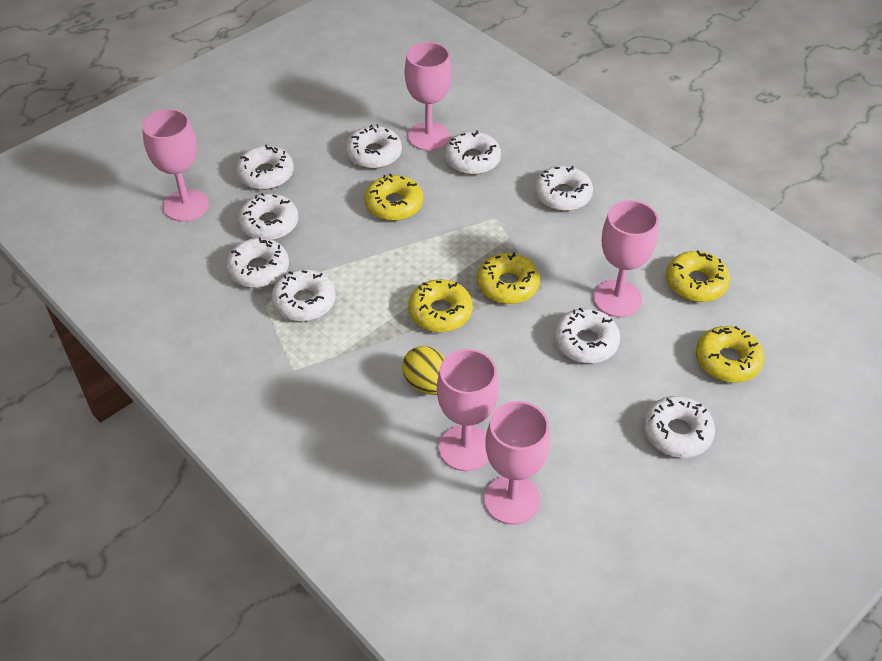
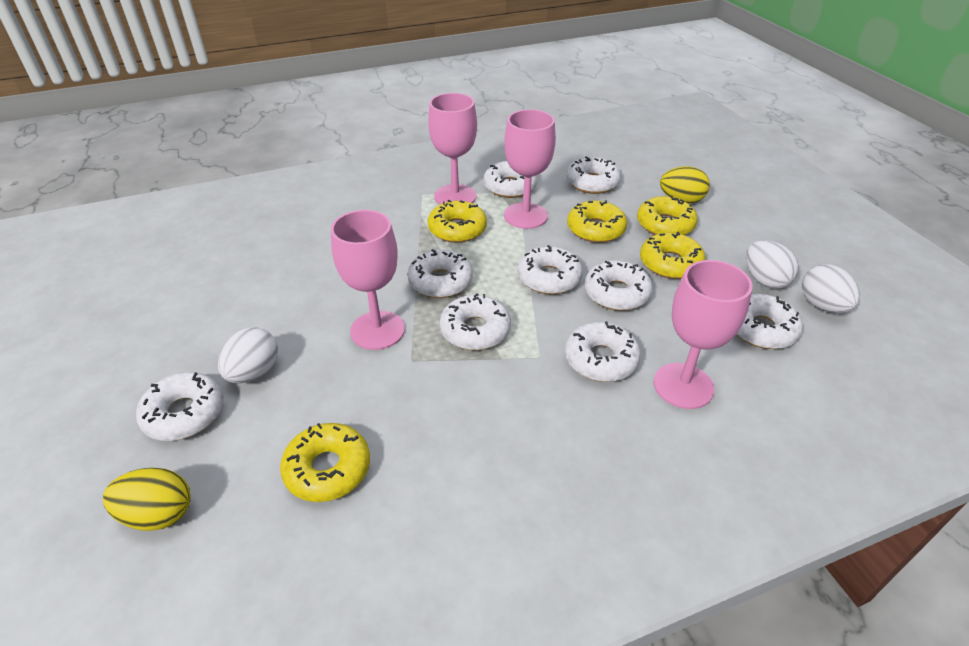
pink goblet: 5 -> 4
white egg: 0 -> 3
yellow egg: 1 -> 2

